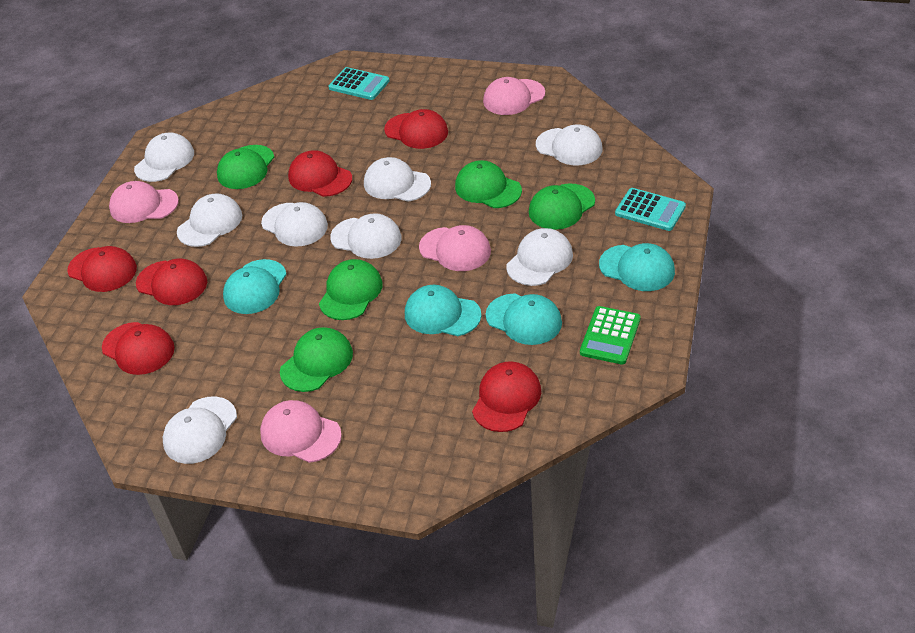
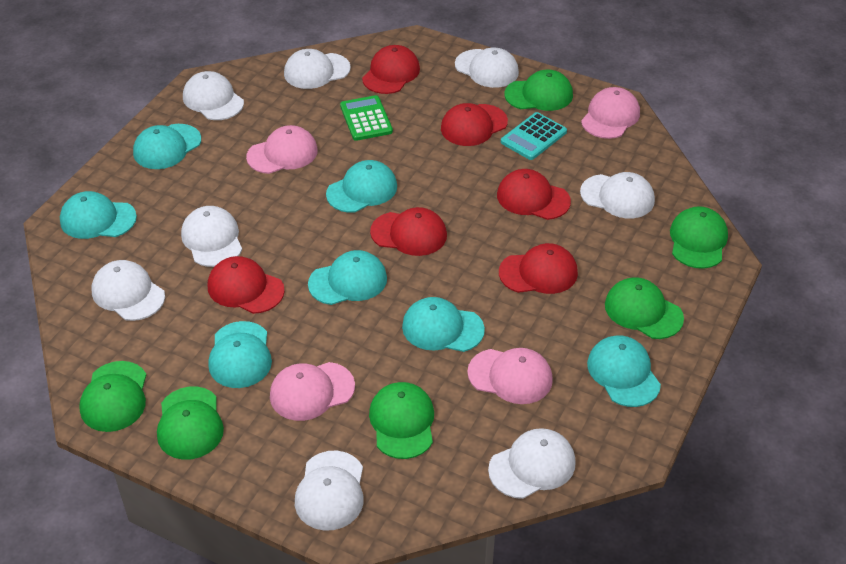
green cap: 5 -> 6
turquoise calculator: 2 -> 1
turquoise cap: 4 -> 7

